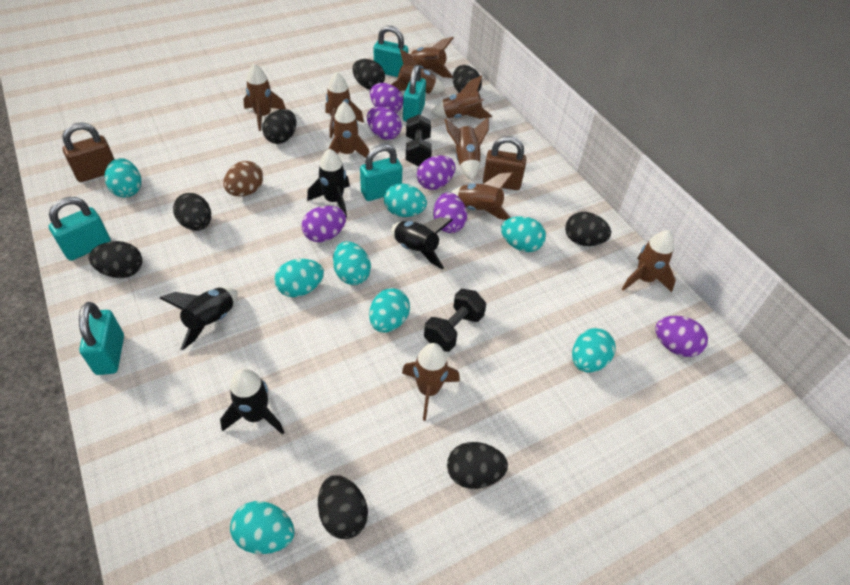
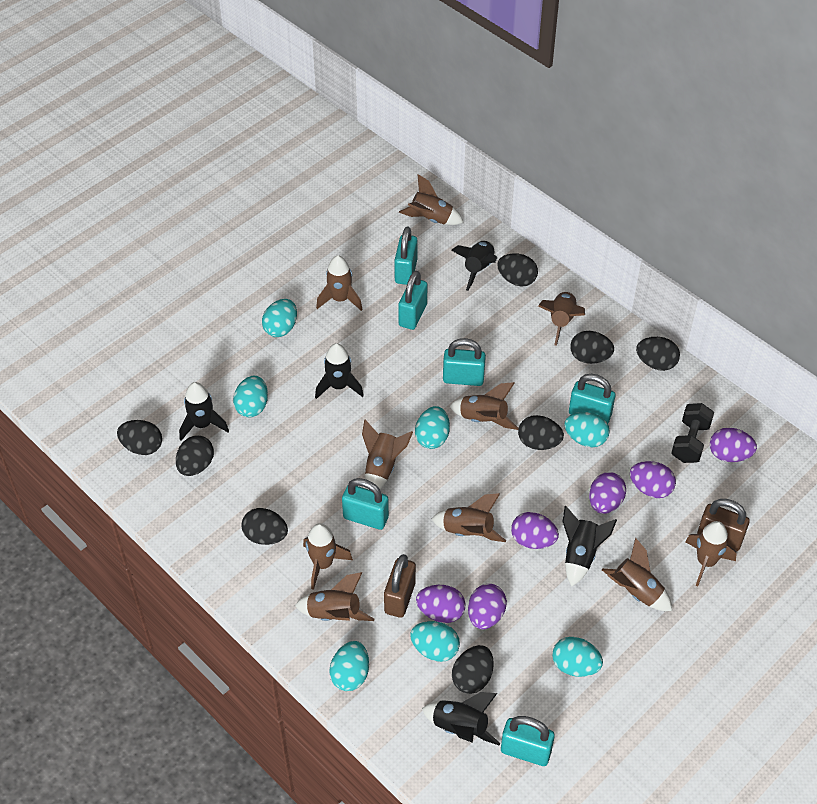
black dumbbell: 2 -> 1
black rocket: 4 -> 5
brown egg: 1 -> 0
turquoise egg: 8 -> 7
turquoise padlock: 5 -> 6

